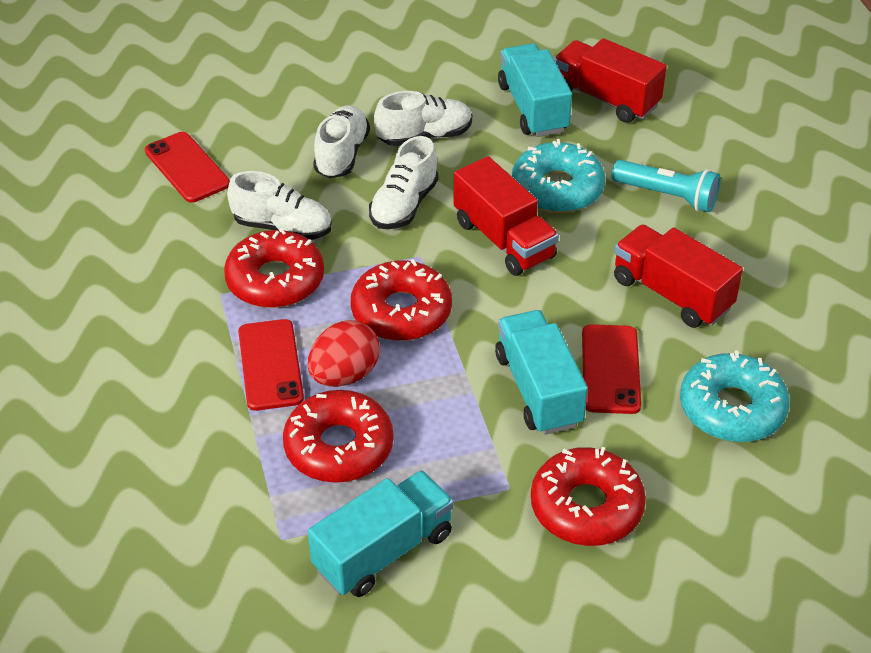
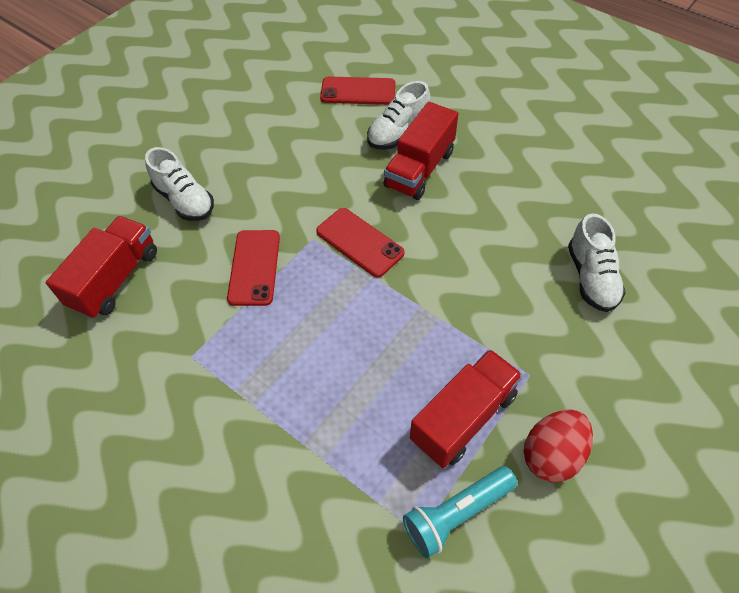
red donut: 4 -> 0
turquoise donut: 2 -> 0
turquoise truck: 3 -> 0
white shoe: 4 -> 3

